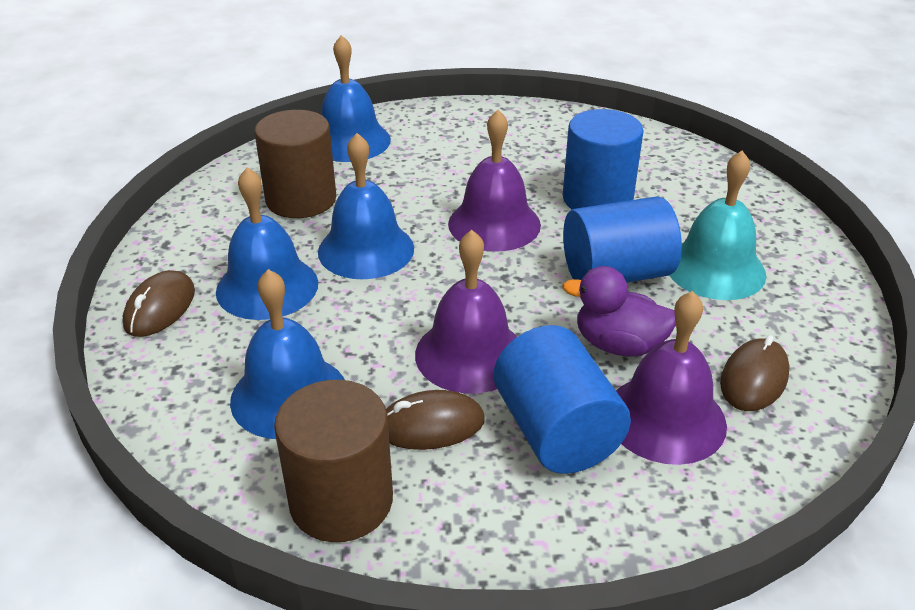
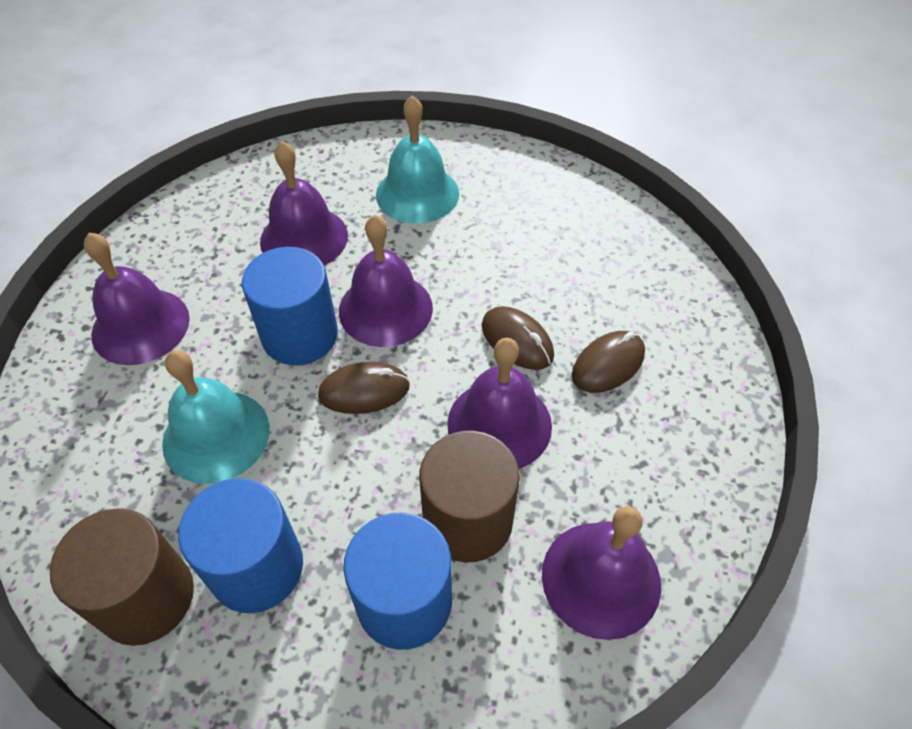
blue bell: 4 -> 0
purple bell: 3 -> 5
purple duck: 1 -> 0
turquoise bell: 1 -> 2

